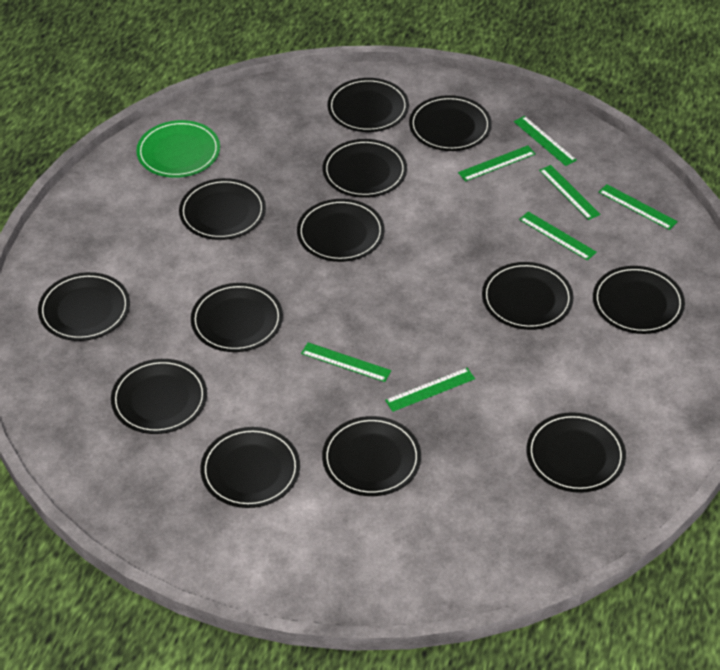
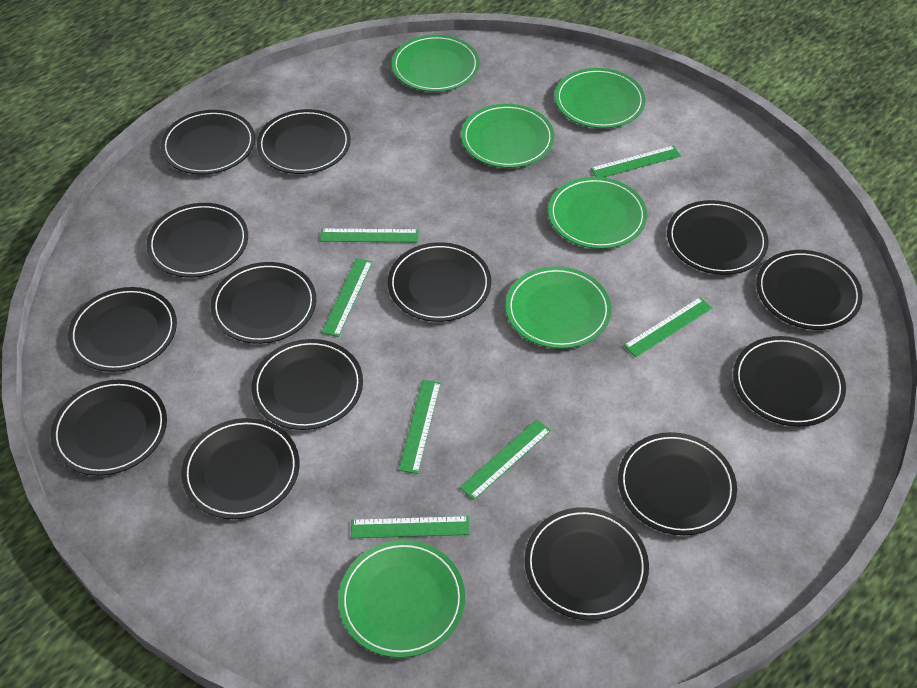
black plate: 13 -> 14
green plate: 1 -> 6

